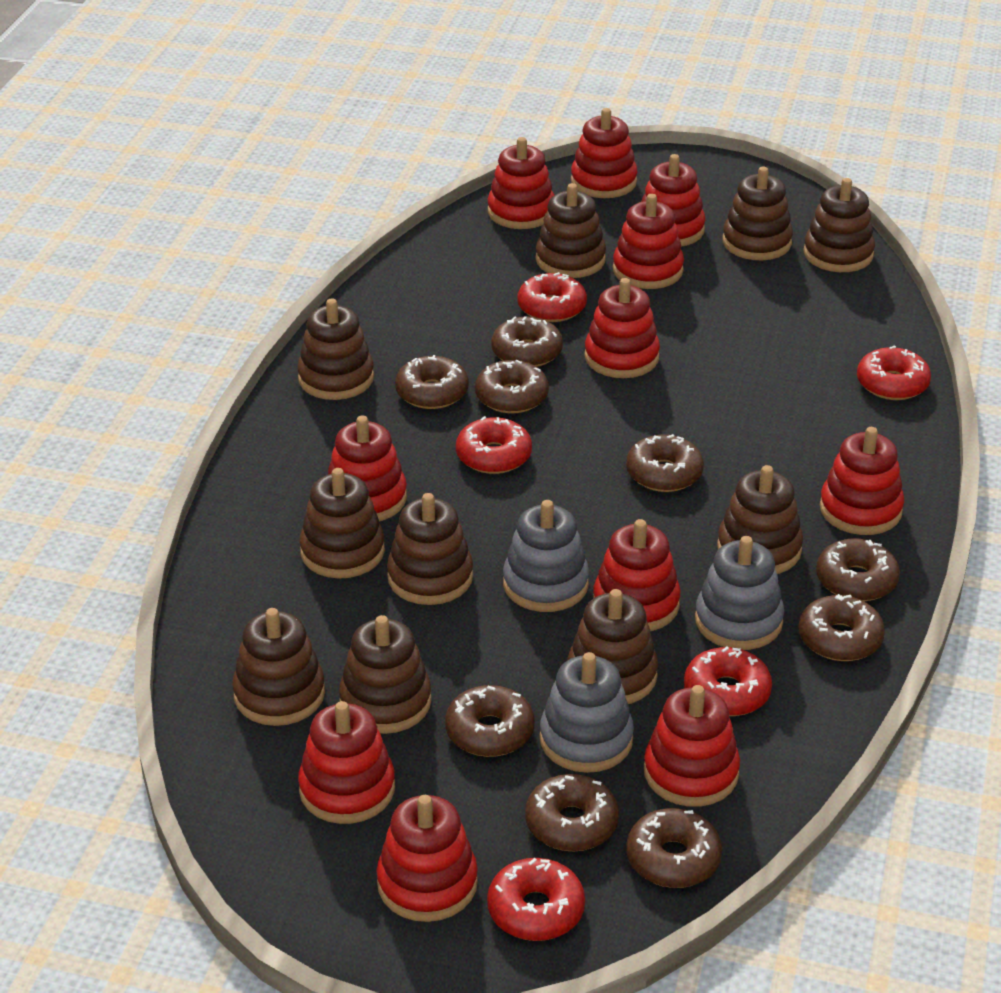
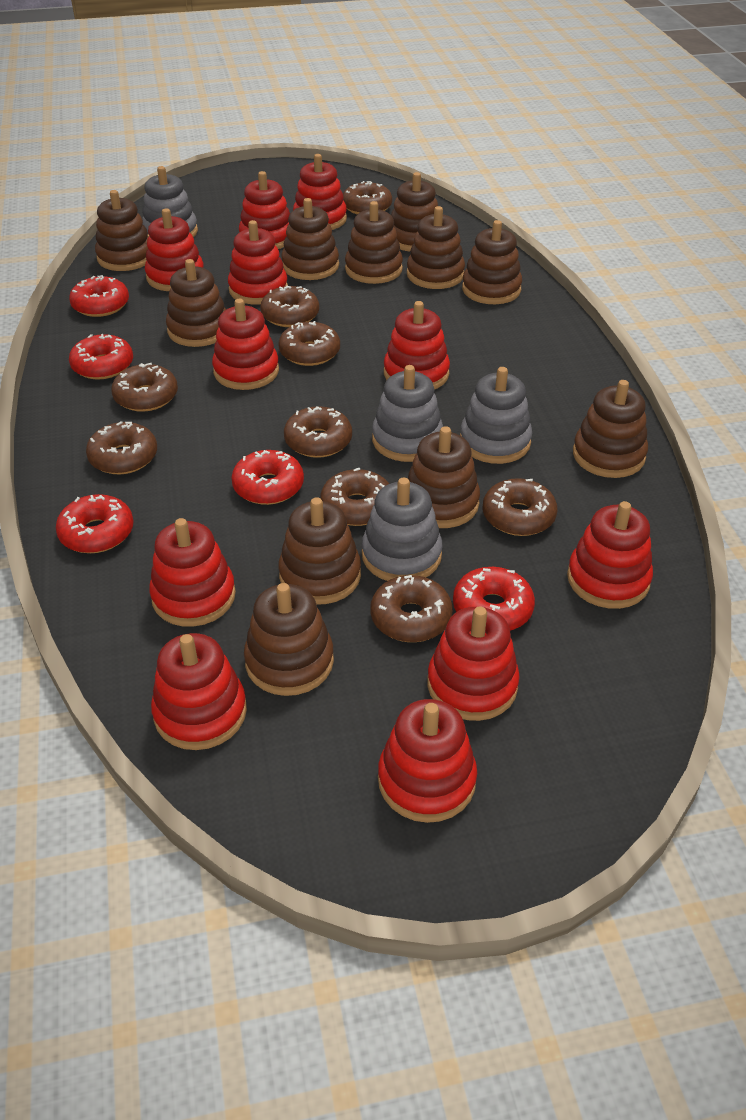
brown stacking toy: 10 -> 11
grey stacking toy: 3 -> 4

